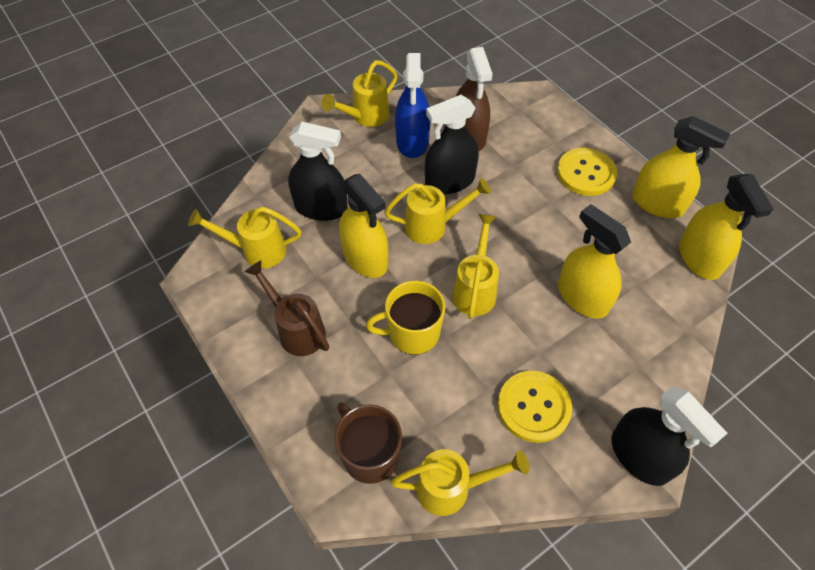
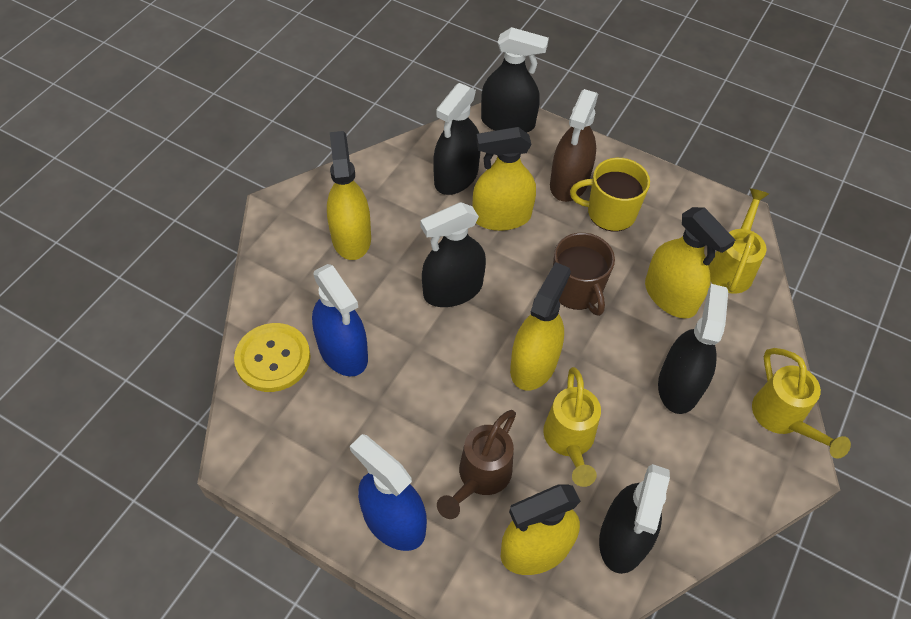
black spray bottle: 3 -> 5
blue spray bottle: 1 -> 2
yellow button: 2 -> 1
yellow spray bottle: 4 -> 5
yellow watering can: 5 -> 3

